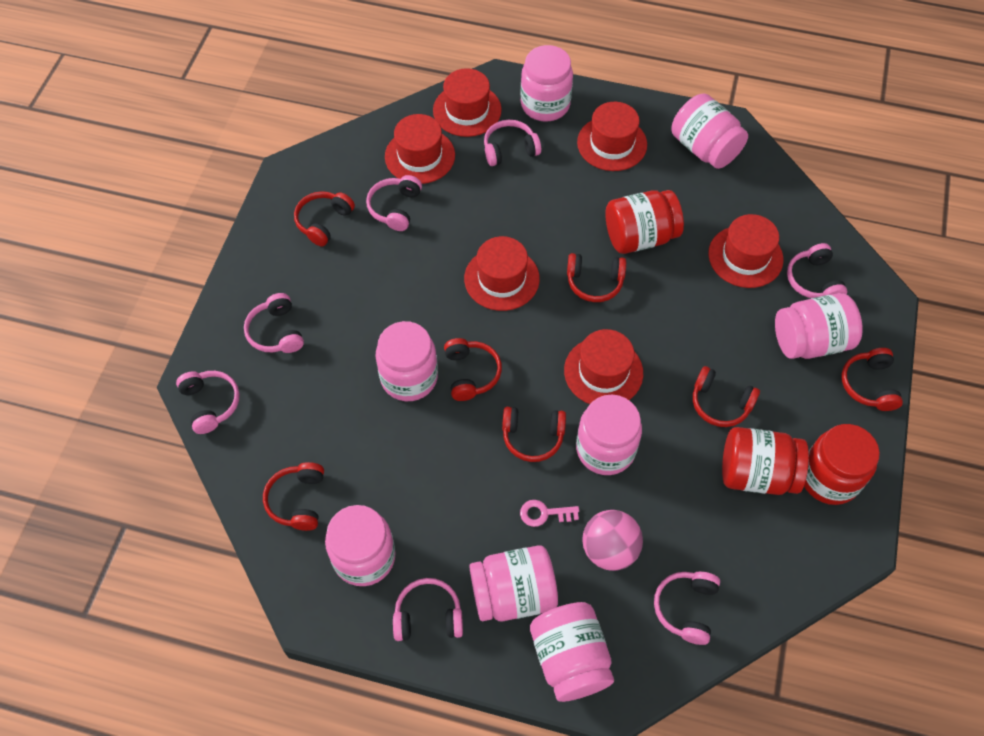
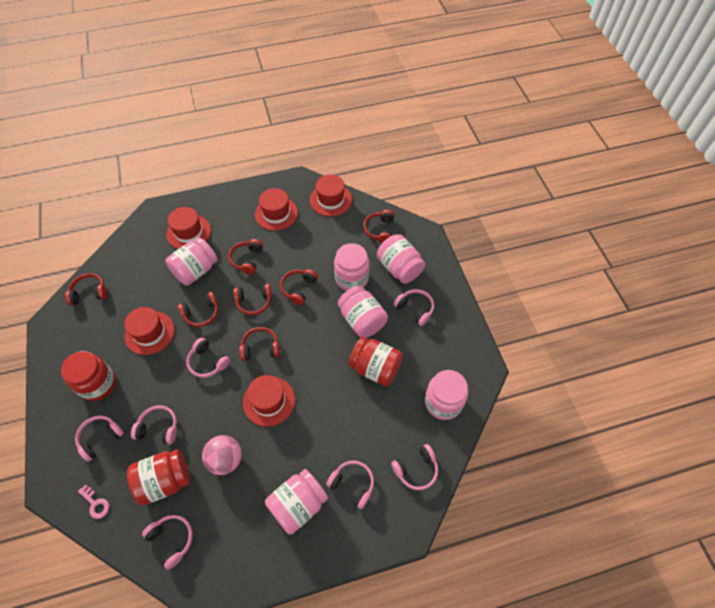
pink jar: 8 -> 6
red hat: 6 -> 5

